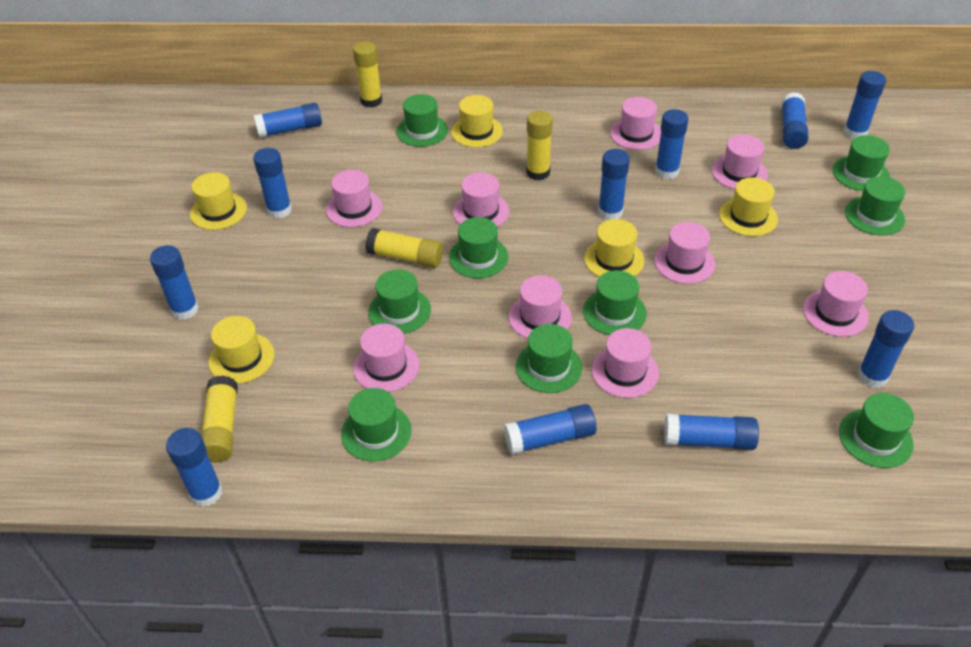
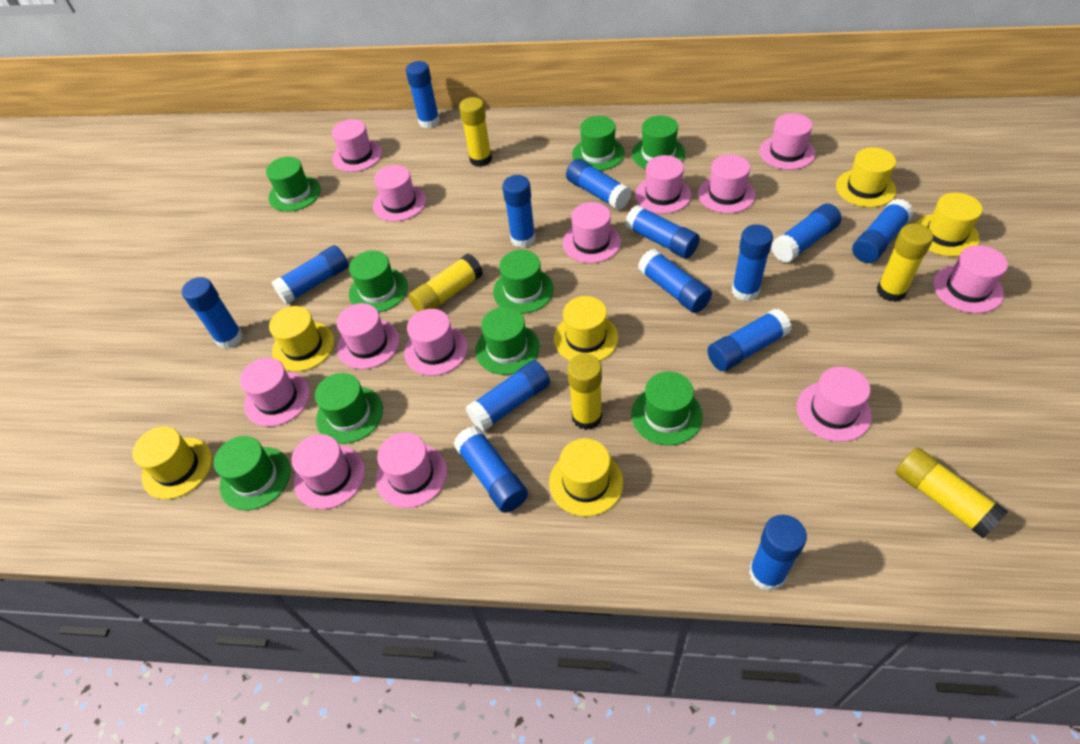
blue glue stick: 11 -> 14
pink hat: 9 -> 13
yellow glue stick: 4 -> 5
yellow hat: 5 -> 6

